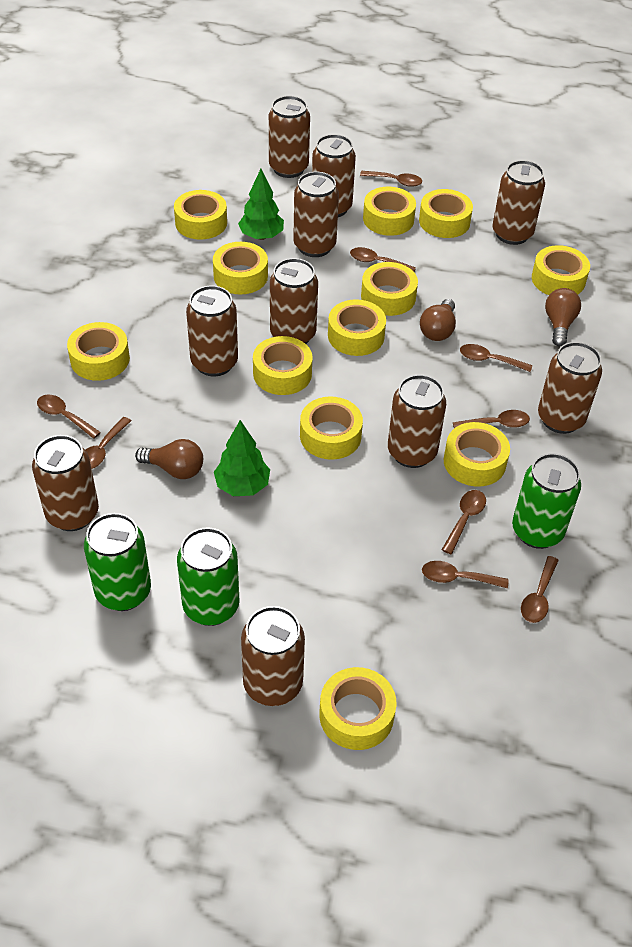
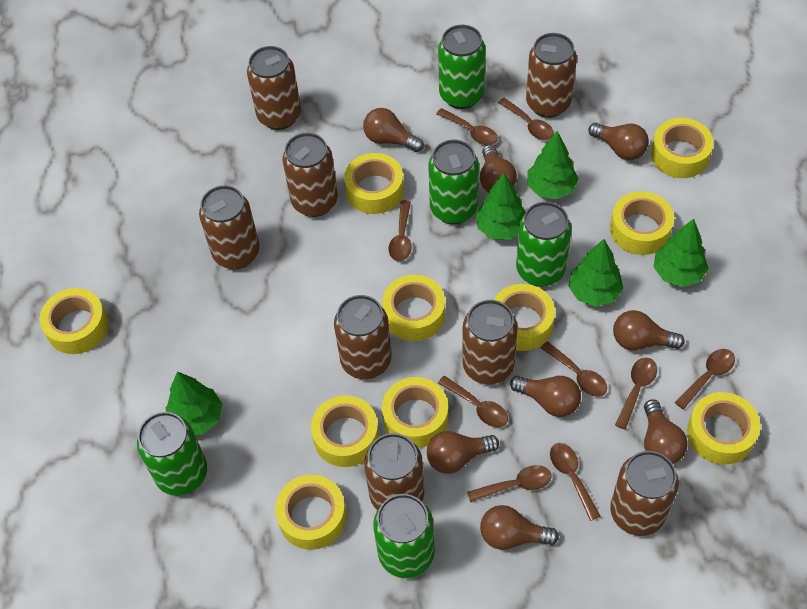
brown can: 10 -> 8
brown light bulb: 3 -> 8
green can: 3 -> 5
green tree: 2 -> 5
yellow tape: 12 -> 10

